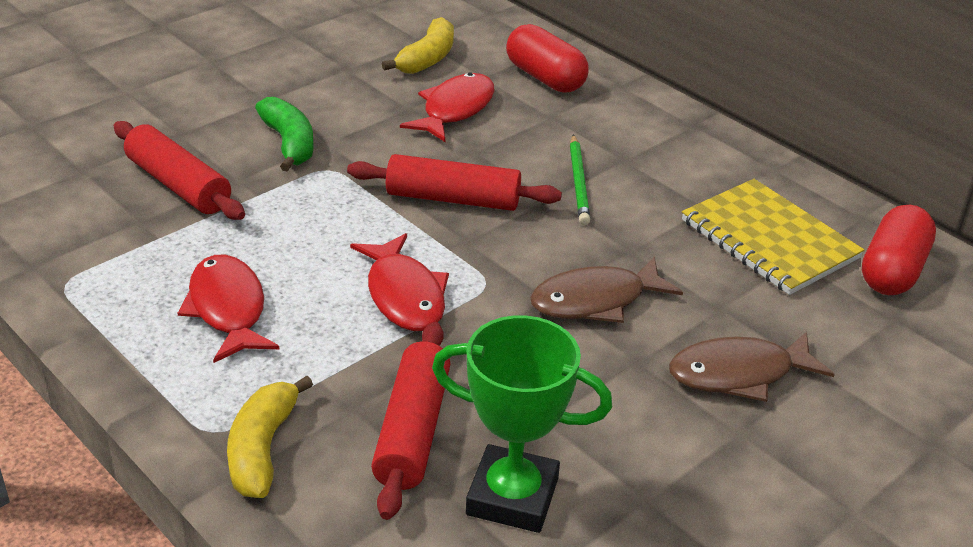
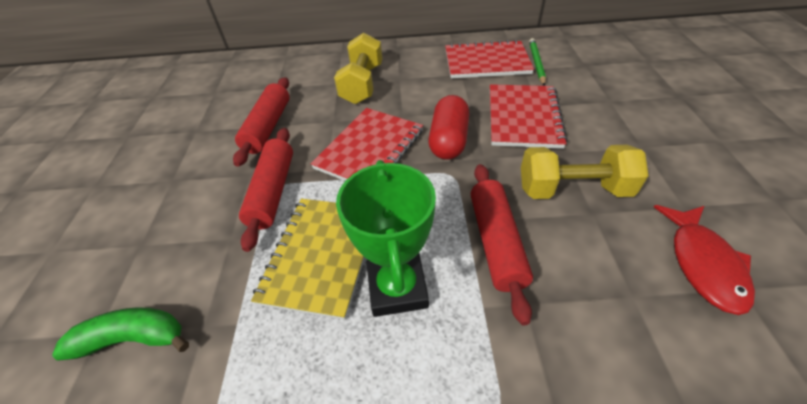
brown fish: 2 -> 0
red capsule: 2 -> 1
red fish: 3 -> 1
red notebook: 0 -> 3
yellow banana: 2 -> 0
yellow dumbbell: 0 -> 2

